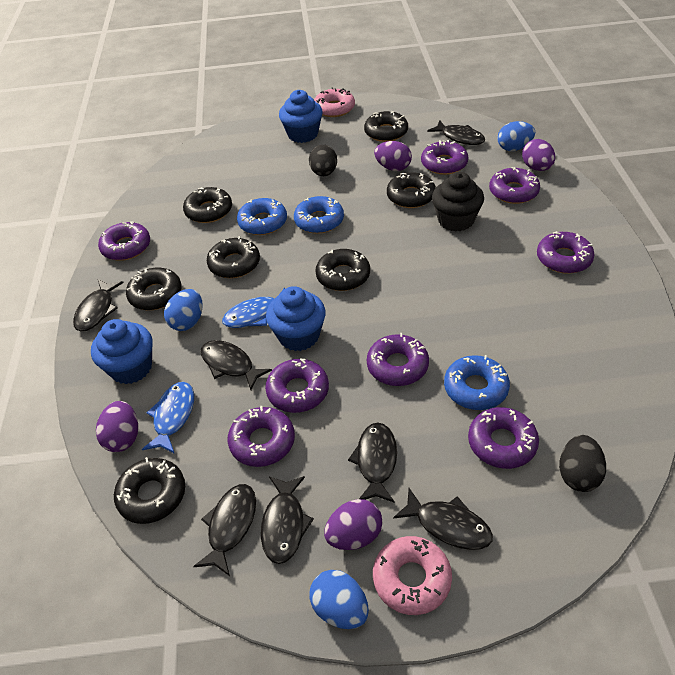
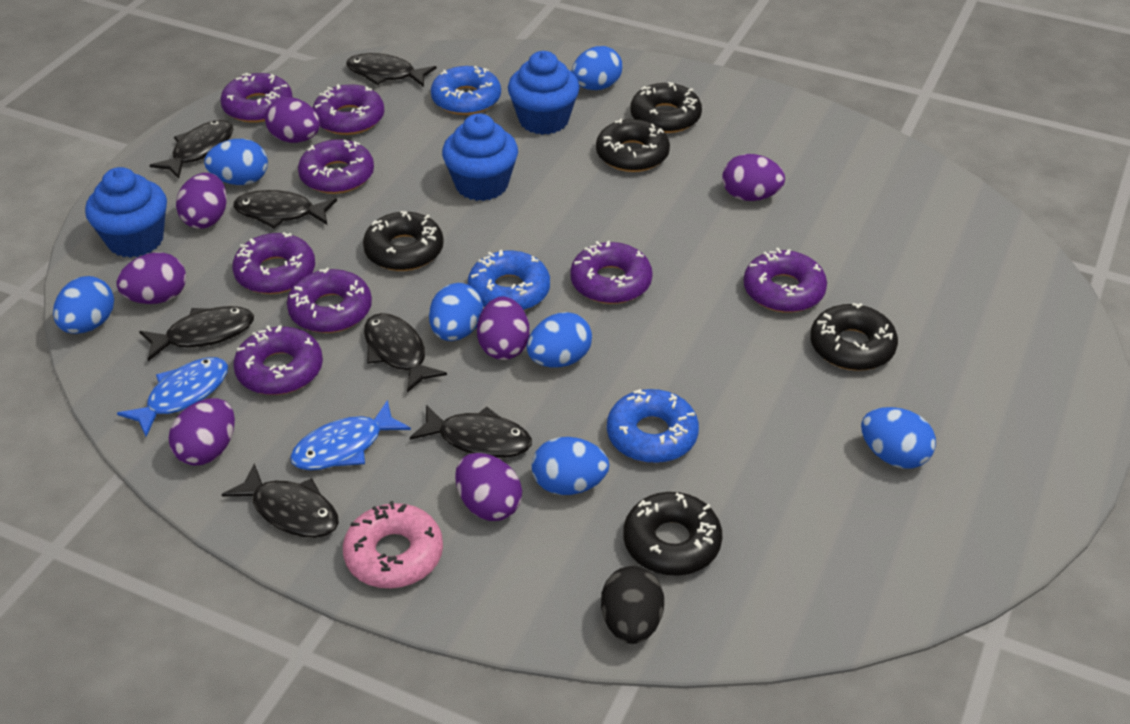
black cupcake: 1 -> 0
black donut: 7 -> 5
black egg: 2 -> 1
blue egg: 3 -> 7
pink donut: 2 -> 1
purple egg: 4 -> 7

